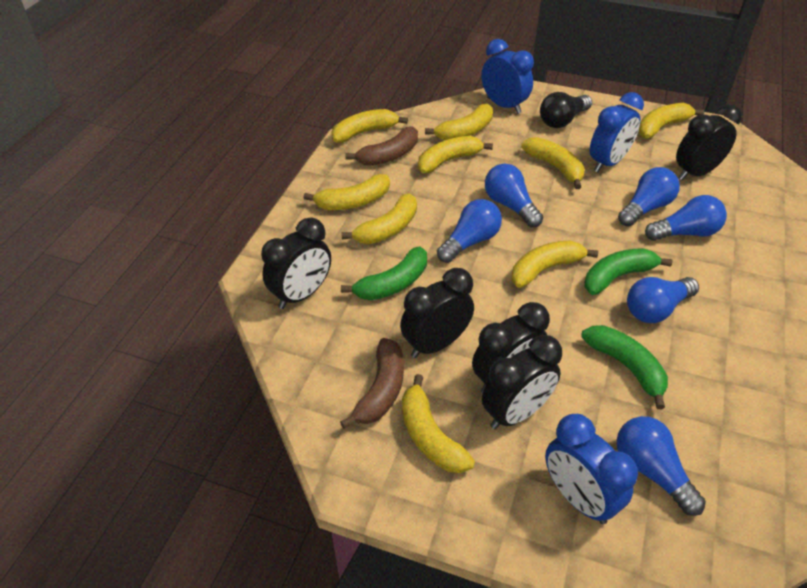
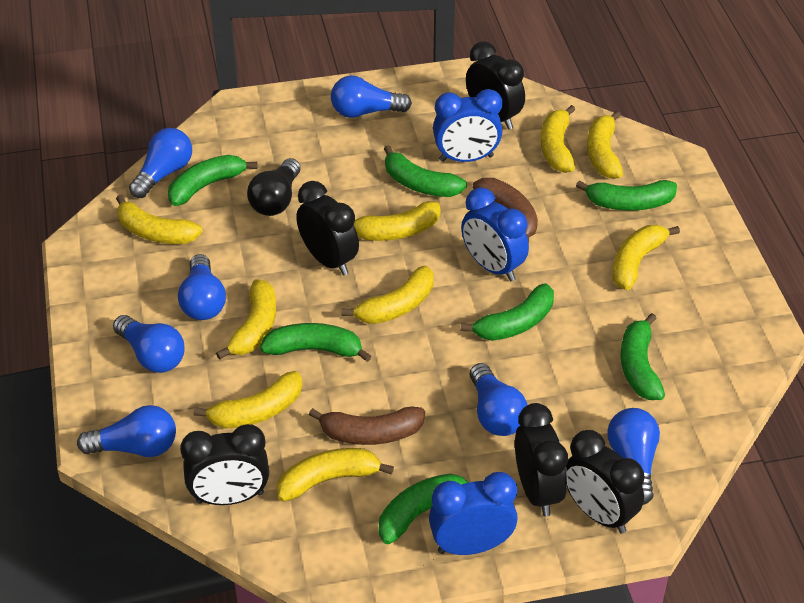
blue light bulb: 6 -> 7
green banana: 3 -> 7

